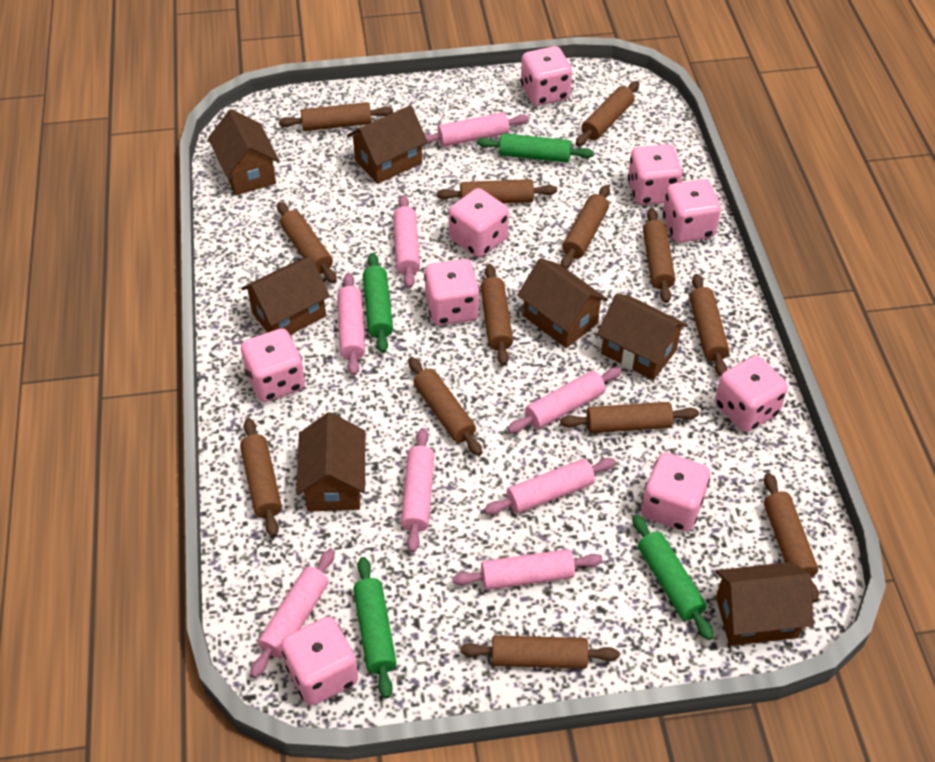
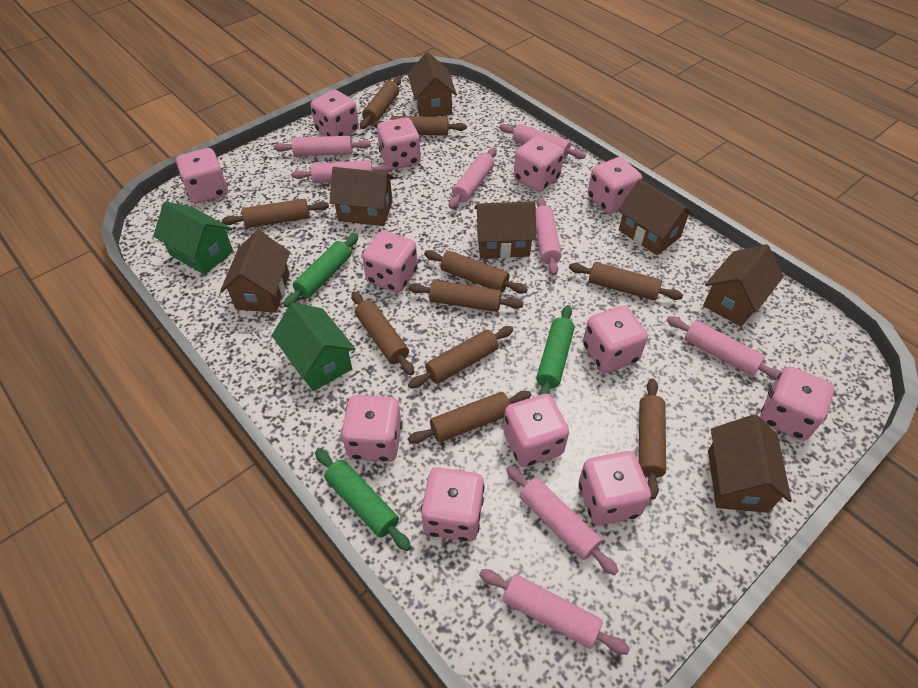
brown rolling pin: 13 -> 10
green house: 0 -> 2
green rolling pin: 4 -> 3
pink dice: 9 -> 12

